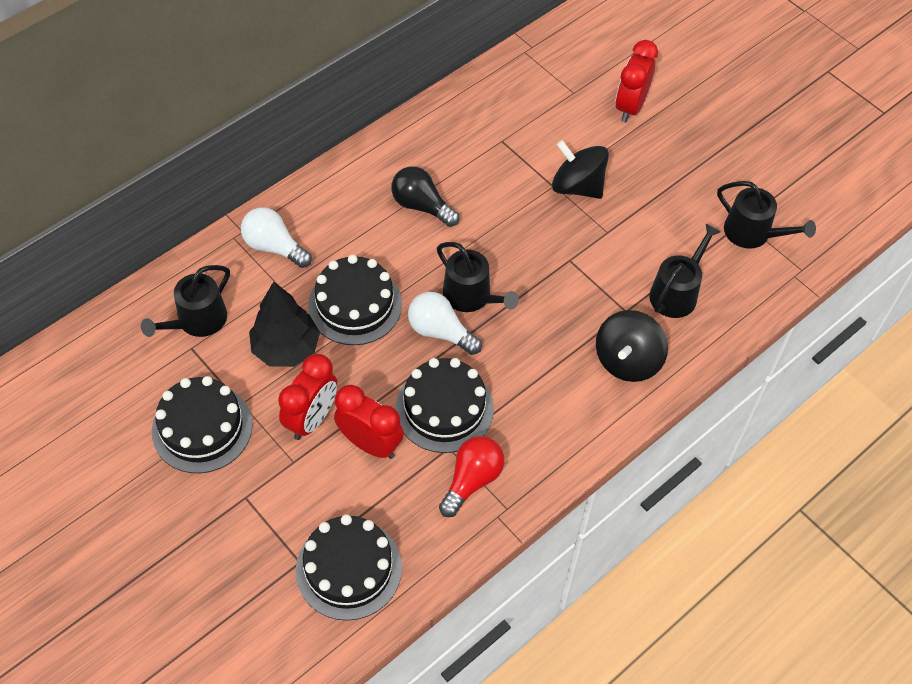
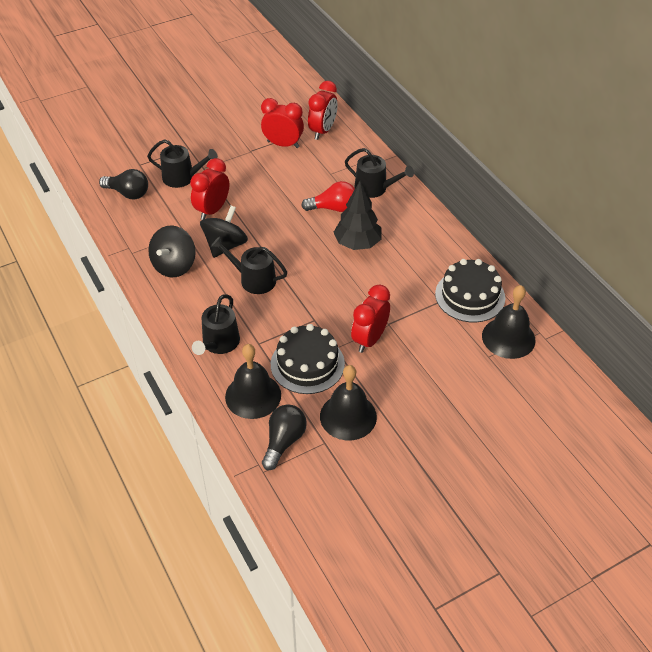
black bell: 0 -> 3
black cake: 4 -> 2
black light bulb: 1 -> 2
red clock: 3 -> 4
white light bulb: 2 -> 0

